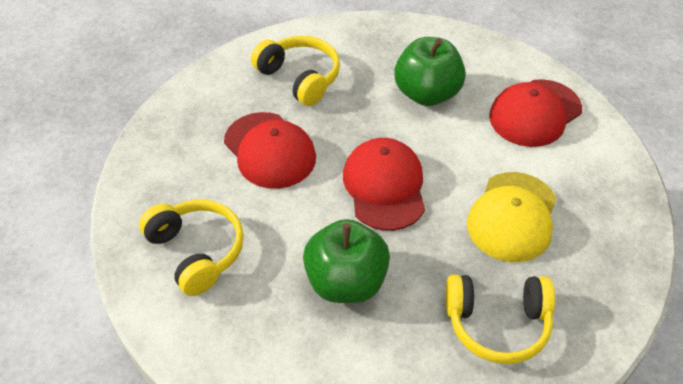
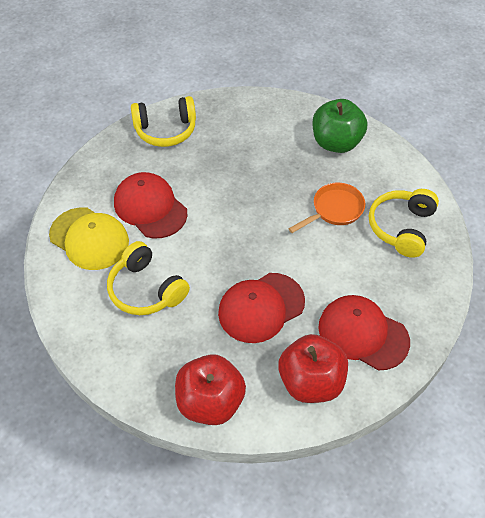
green apple: 2 -> 1
orange pan: 0 -> 1
red apple: 0 -> 2

